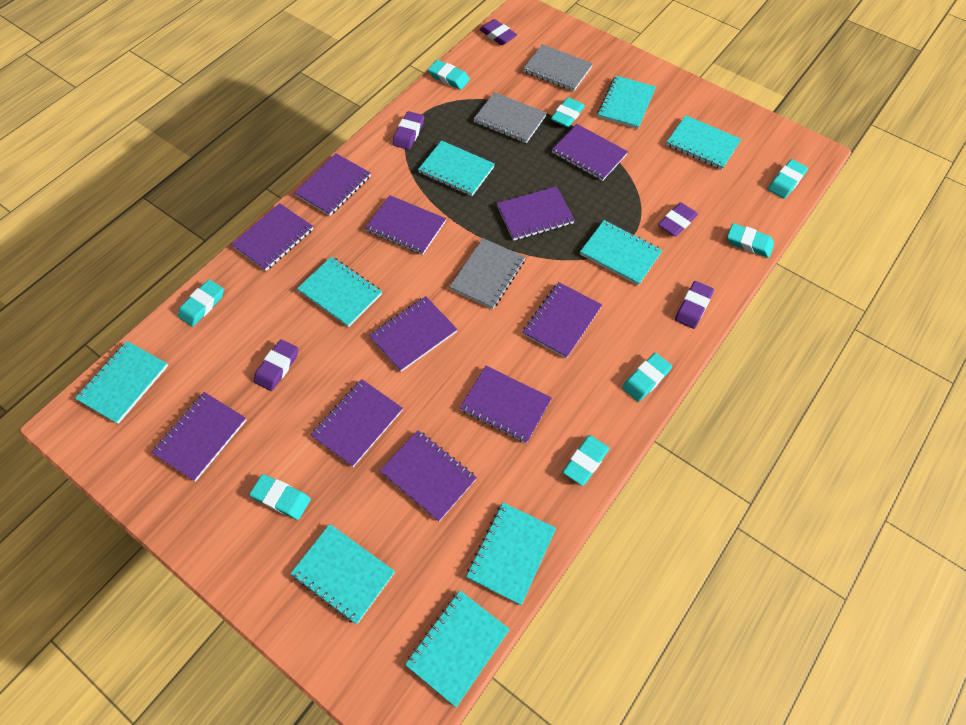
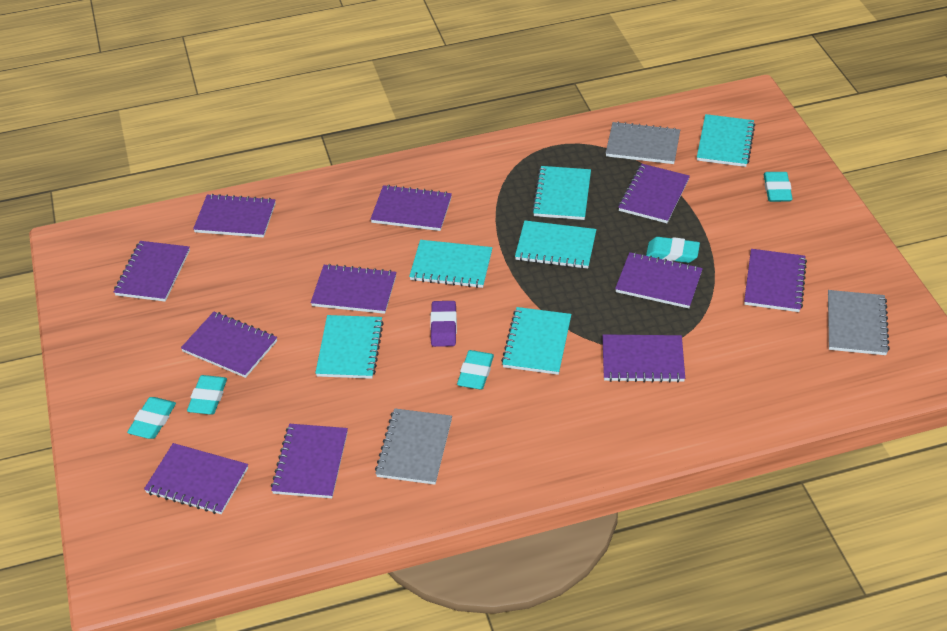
purple eraser: 5 -> 1
turquoise eraser: 8 -> 5
turquoise notebook: 9 -> 6

